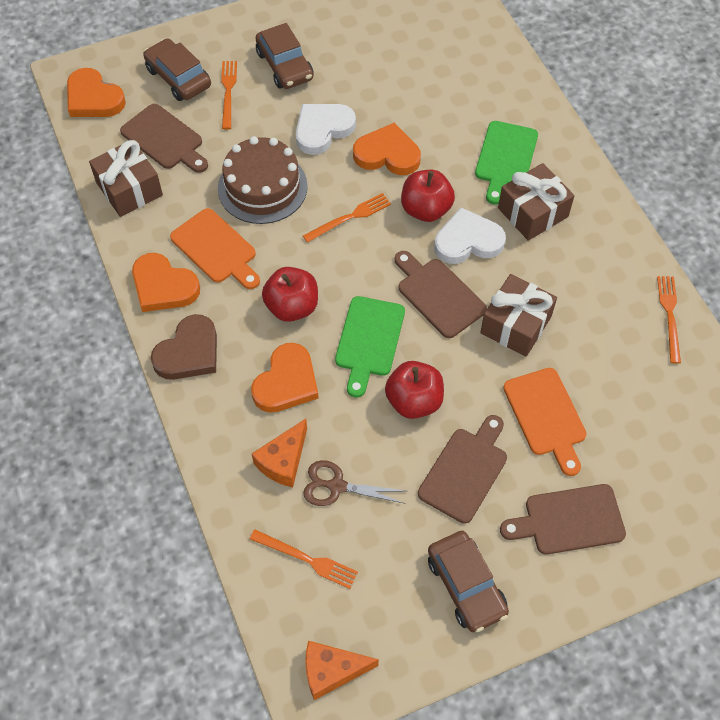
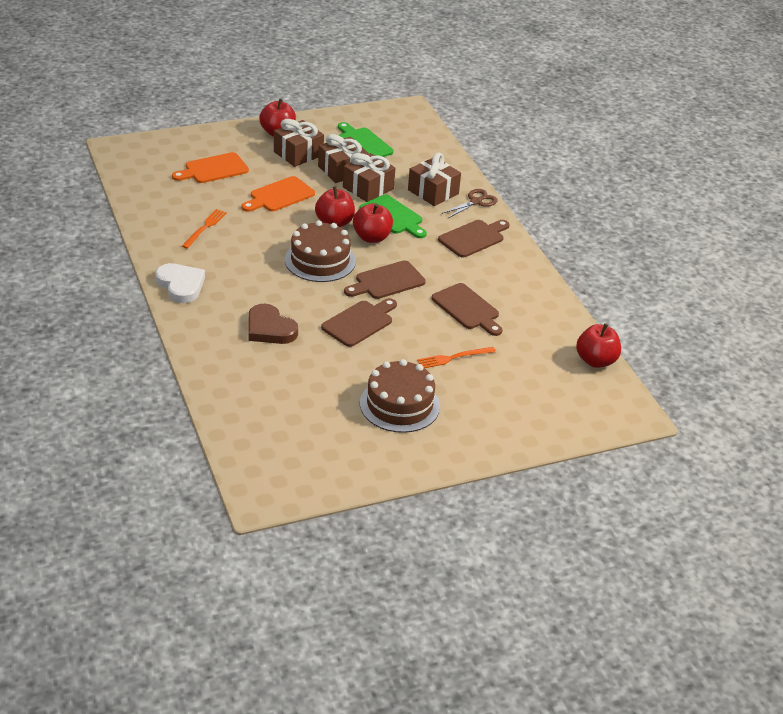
brown cake: 1 -> 2
brown car: 3 -> 0
brown gift: 3 -> 4
orange cheese: 2 -> 0
orange fork: 4 -> 2
orange heart: 4 -> 0
red apple: 3 -> 4
white heart: 2 -> 1

